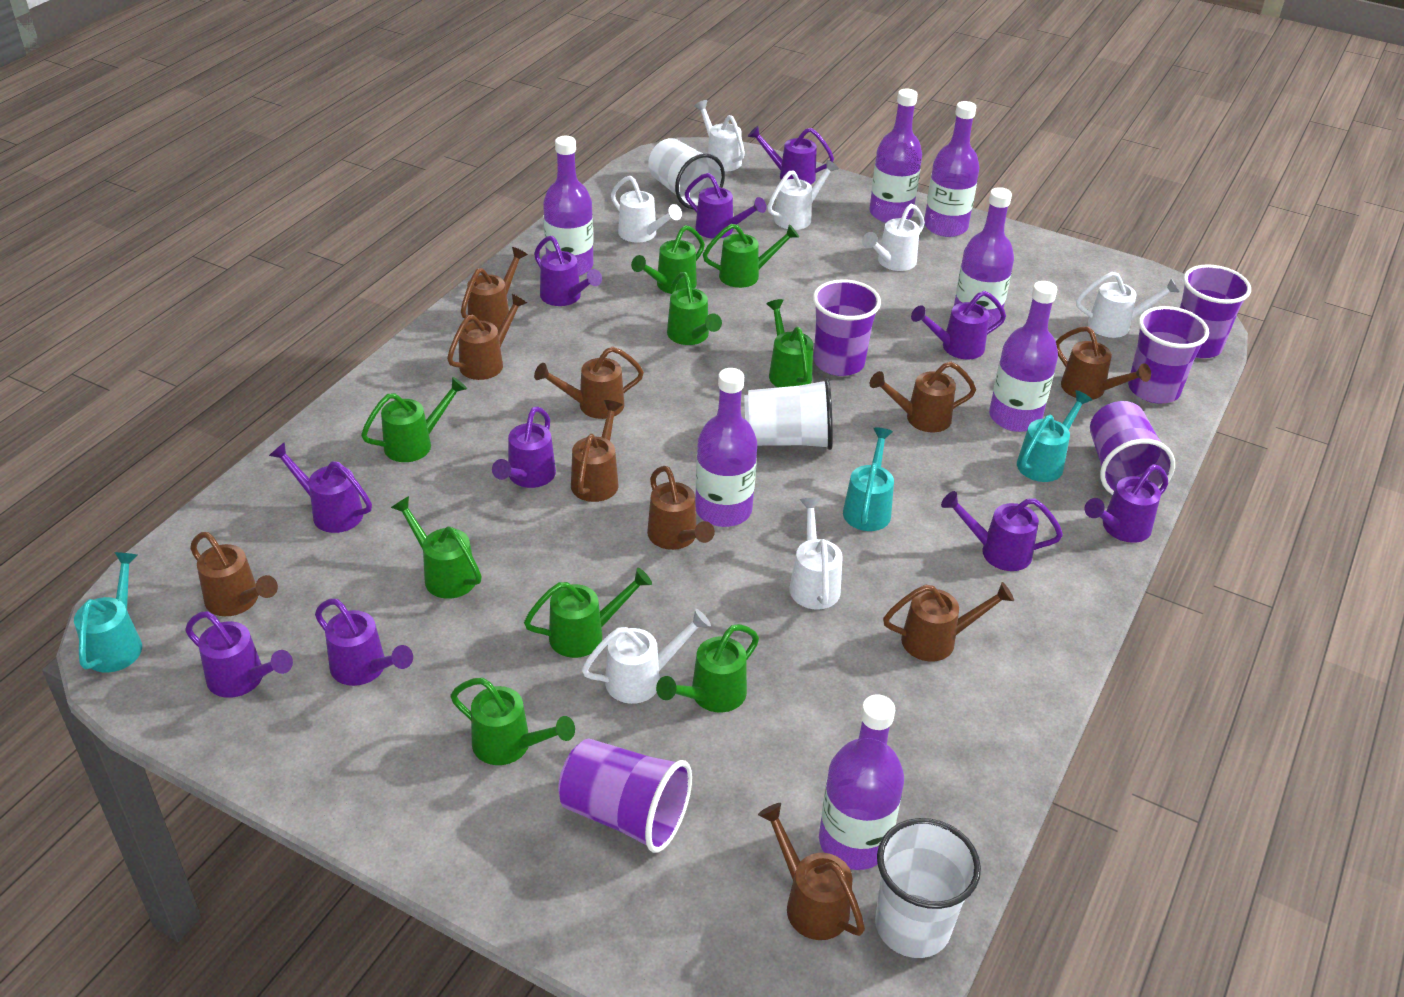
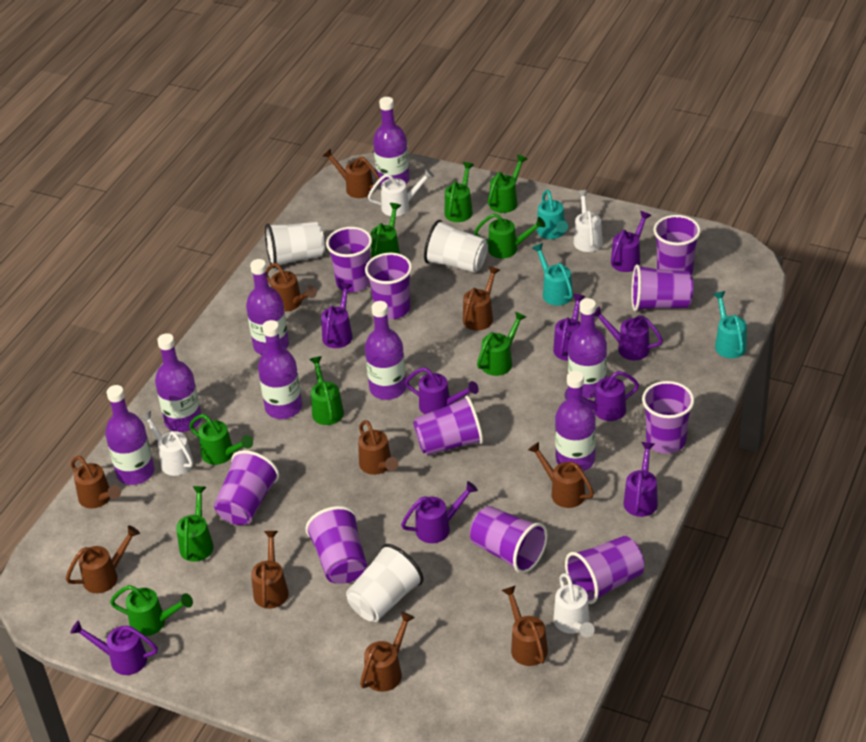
purple bottle: 7 -> 8
purple cup: 5 -> 10
purple watering can: 10 -> 9
white watering can: 7 -> 4

